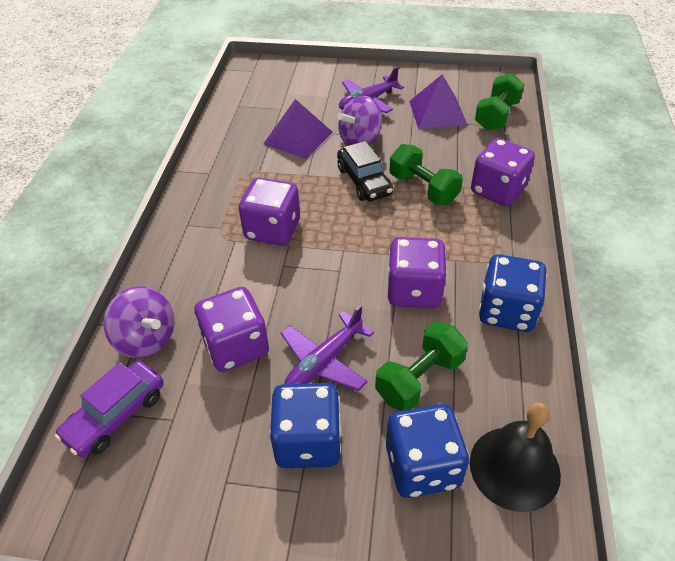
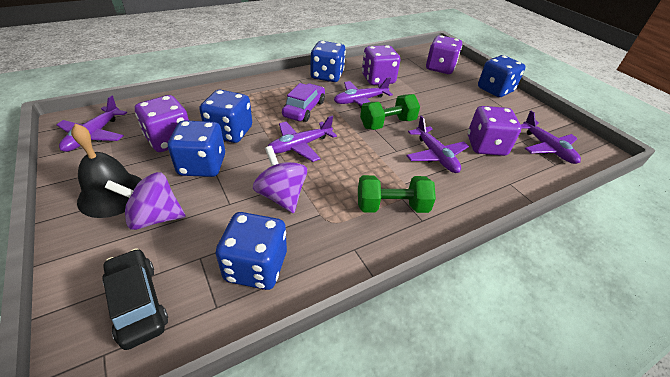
blue dice: 3 -> 5
green dumbbell: 3 -> 2
purple plane: 2 -> 5
purple pyramid: 2 -> 0

